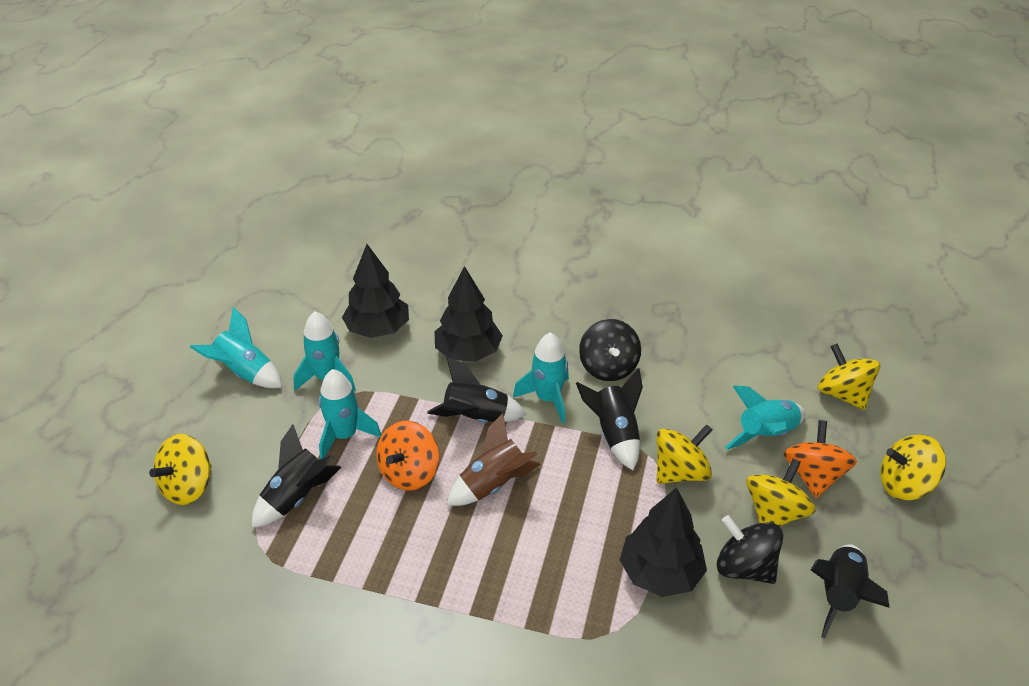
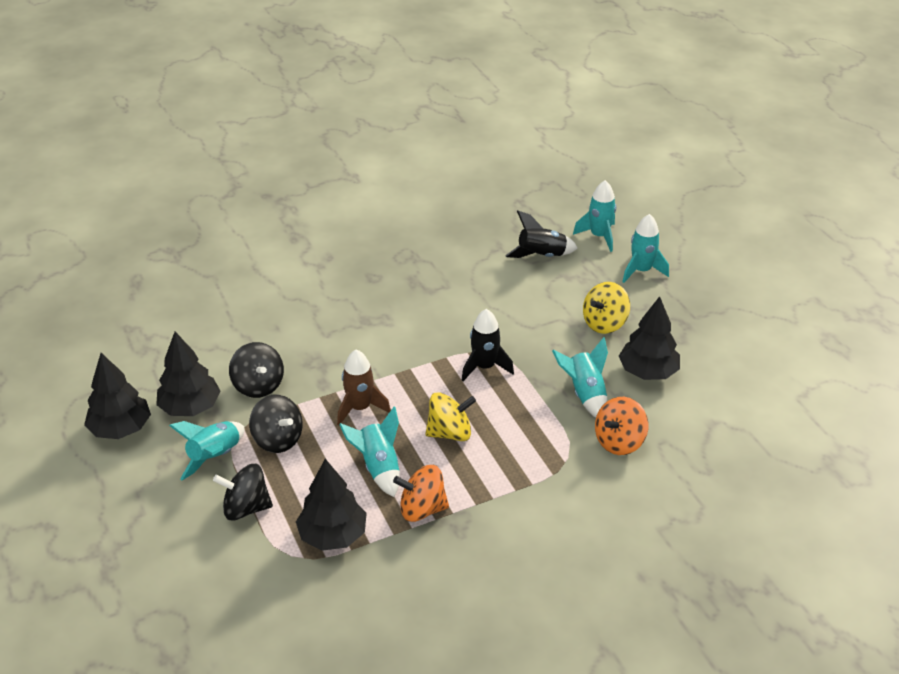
black rocket: 4 -> 2
black spinning top: 2 -> 3
black tree: 3 -> 4
yellow spinning top: 5 -> 2

